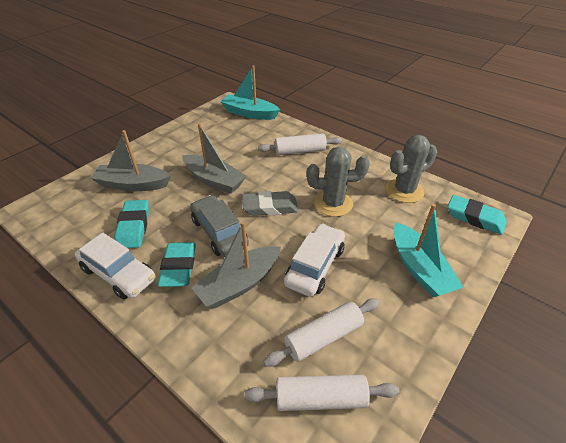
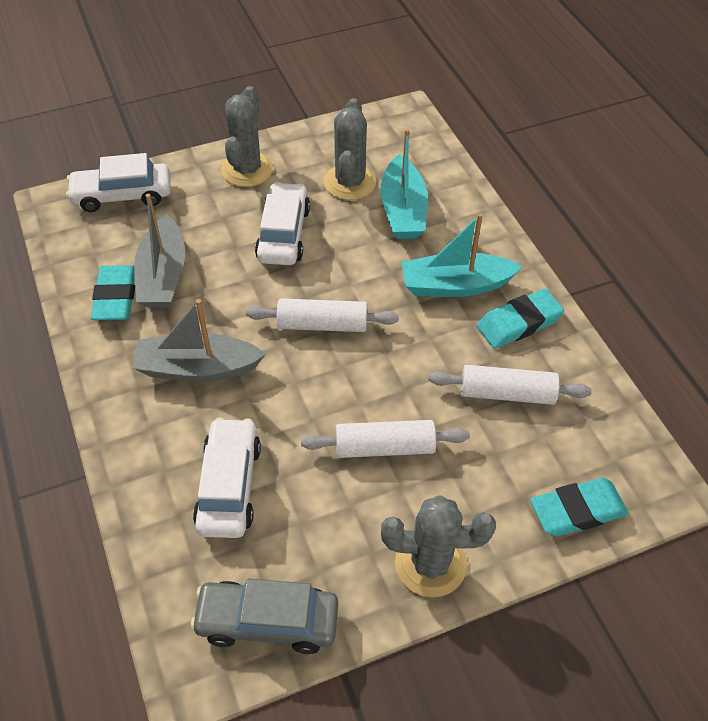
grey boat: 3 -> 2
grey cactus: 2 -> 3
grey eraser: 1 -> 0
white car: 2 -> 3

